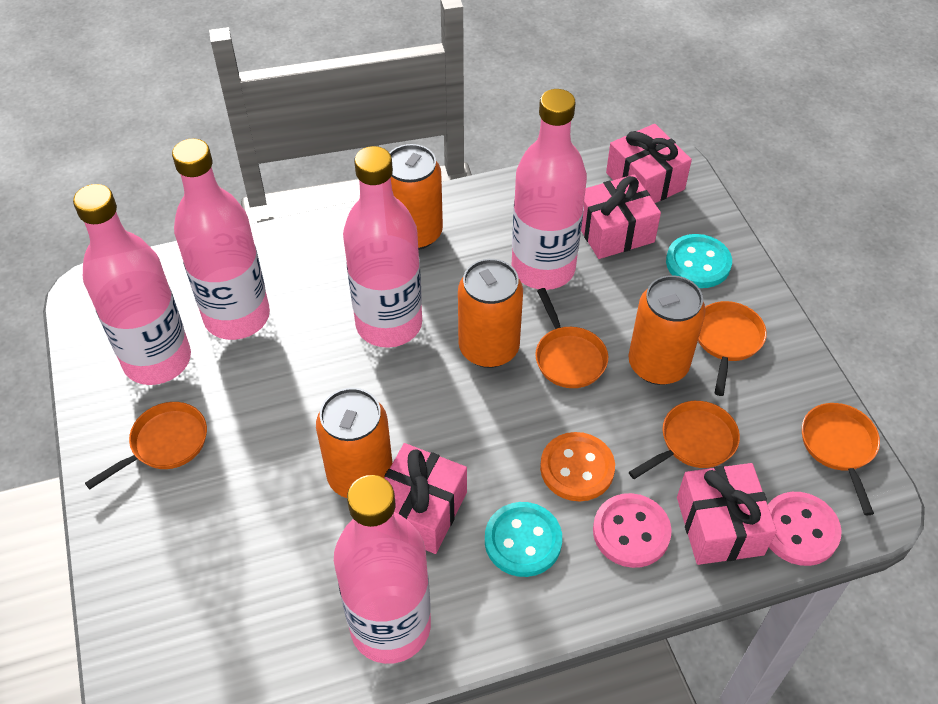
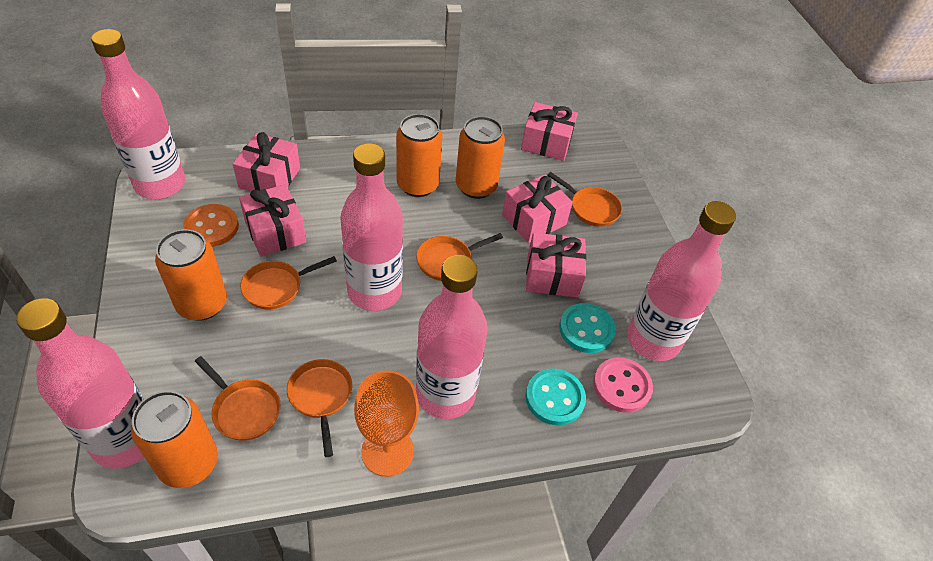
orange goblet: 0 -> 1
pink button: 2 -> 1
pink gift: 4 -> 5

